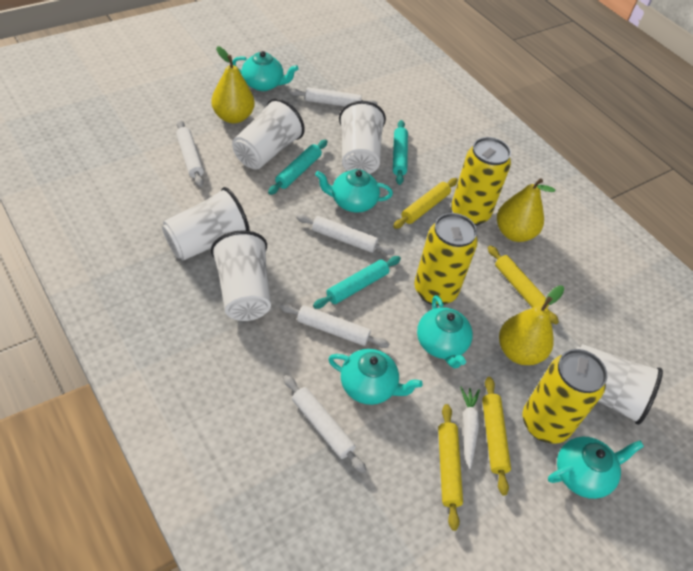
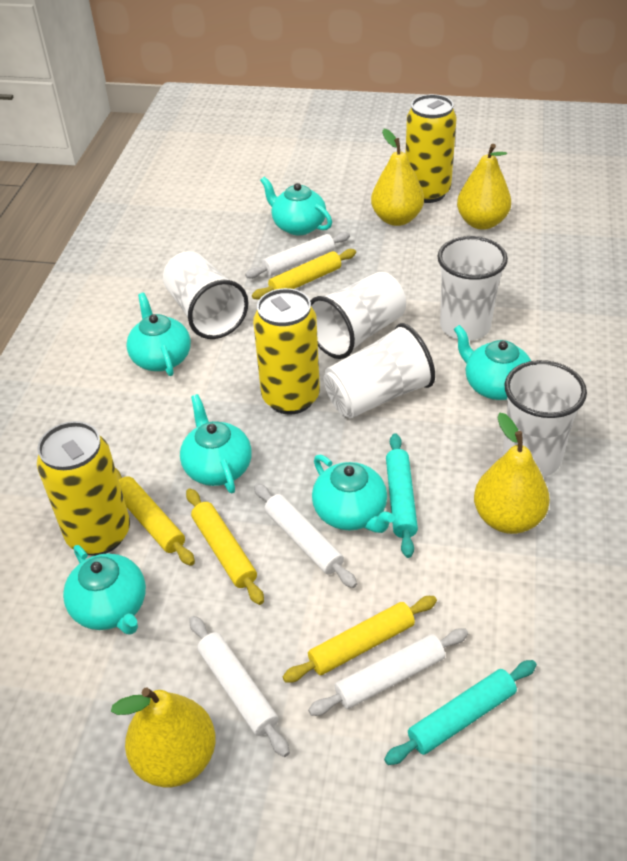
turquoise rolling pin: 3 -> 2
turquoise teapot: 5 -> 6
white carrot: 1 -> 0
white rolling pin: 5 -> 4
yellow pear: 3 -> 4

